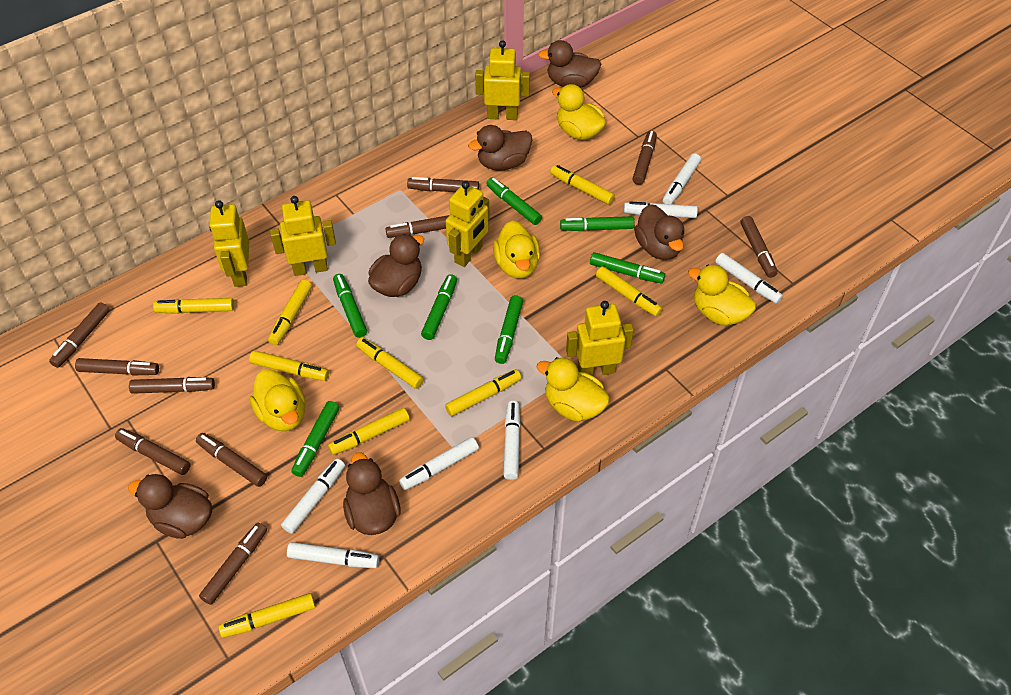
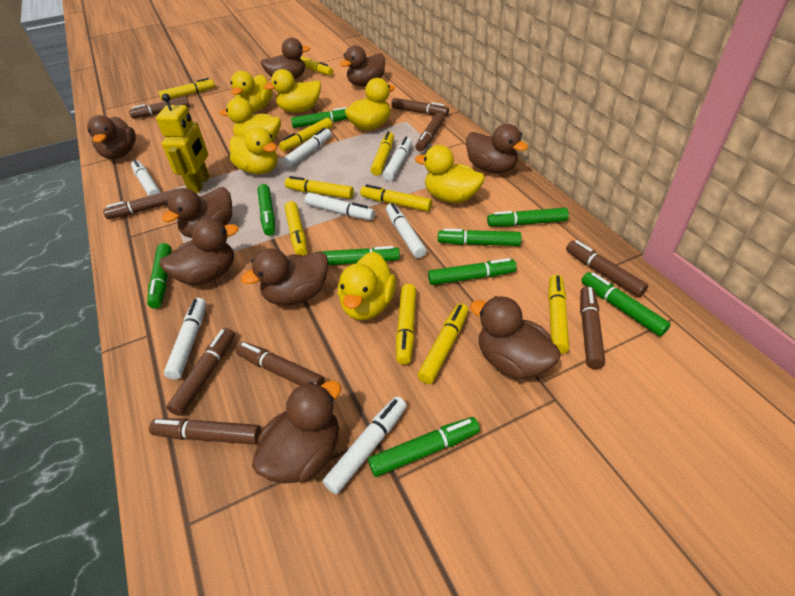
brown duck: 6 -> 9
brown marker: 10 -> 9
green marker: 7 -> 9
yellow duck: 5 -> 7
yellow marker: 9 -> 10
yellow robot: 5 -> 1

